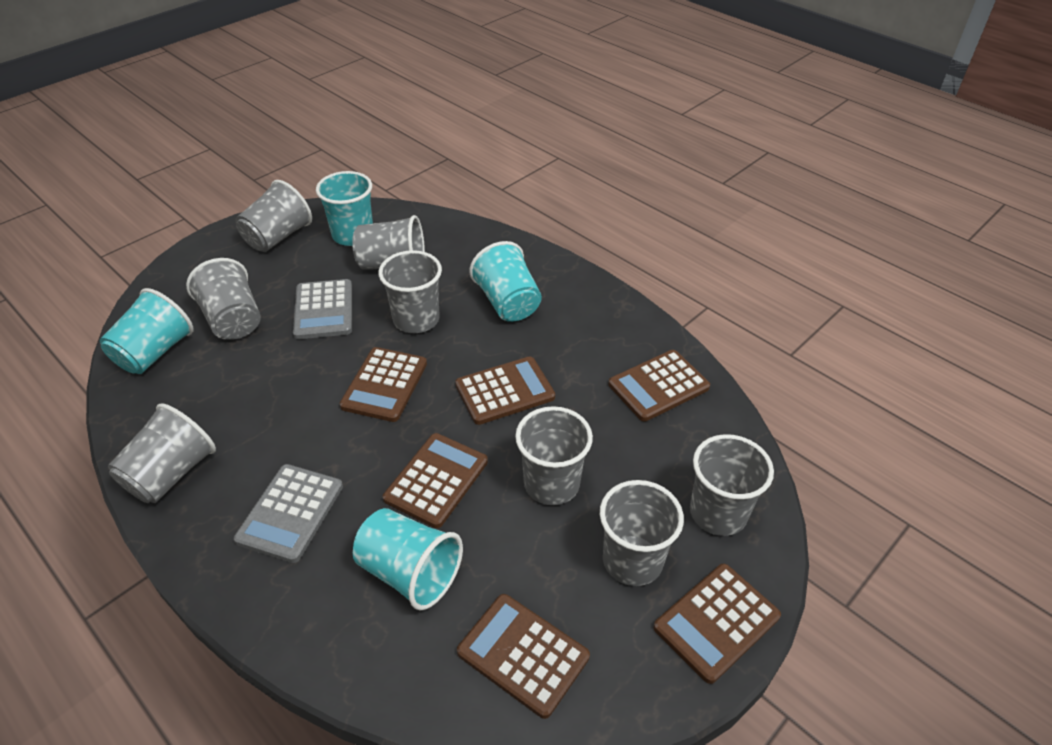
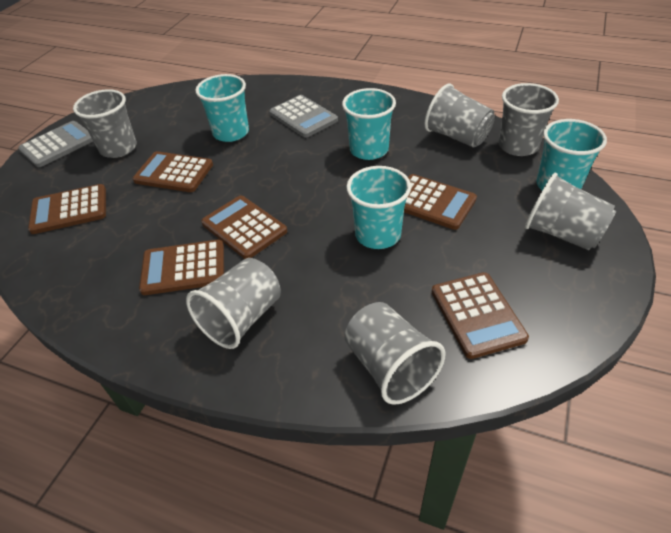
grey cup: 8 -> 6

